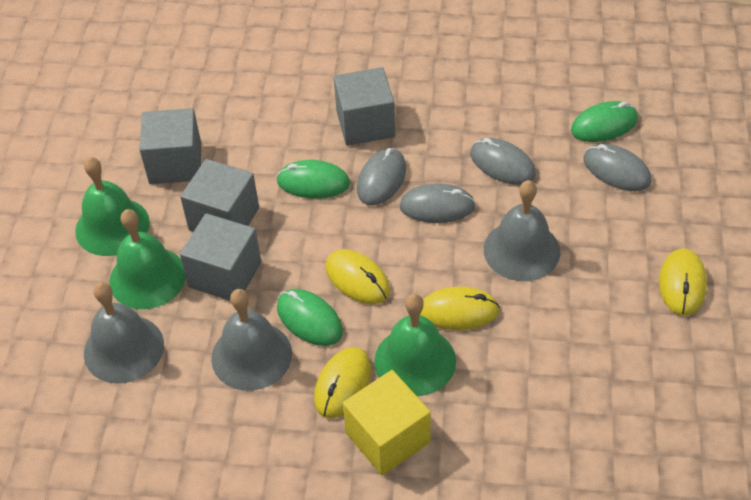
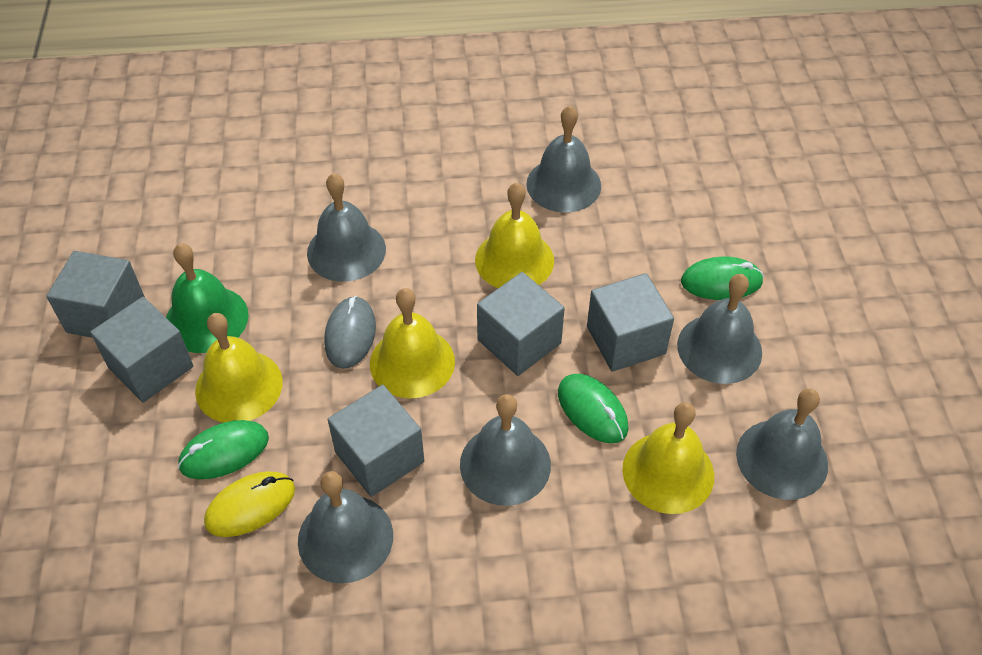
green bell: 3 -> 1
grey bell: 3 -> 6
grey cube: 4 -> 5
grey mouse: 4 -> 1
yellow bell: 0 -> 4
yellow cube: 1 -> 0
yellow mouse: 4 -> 1

